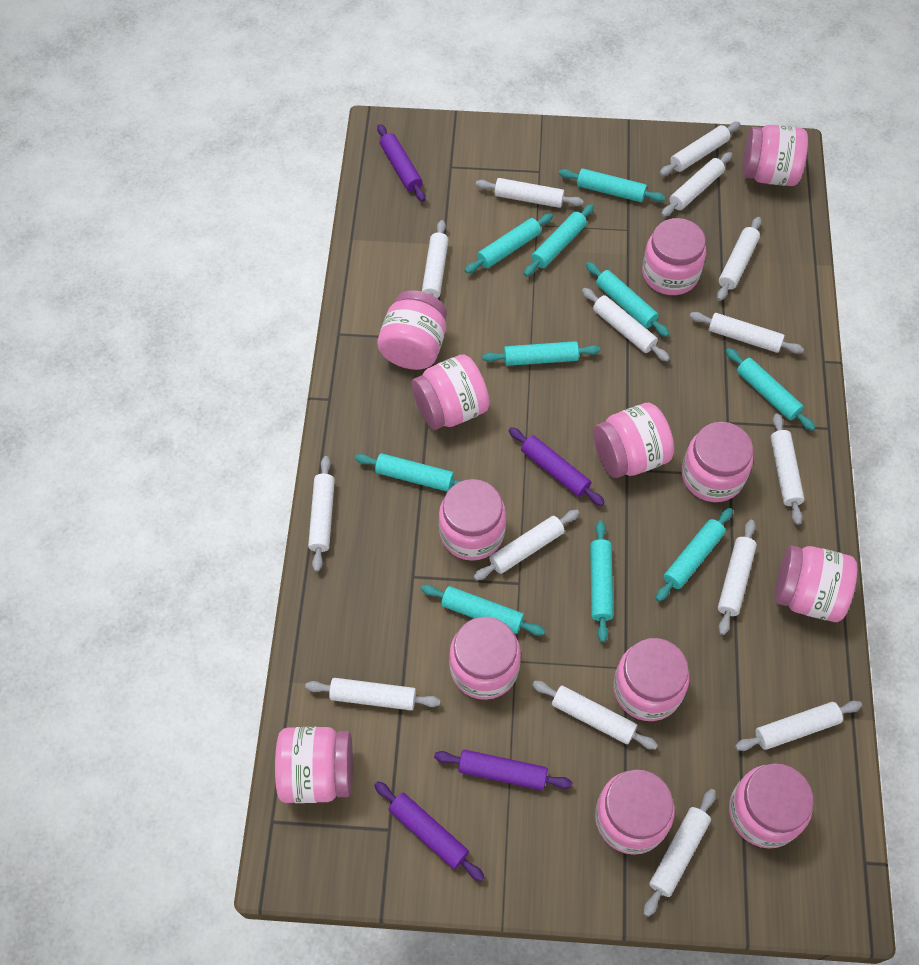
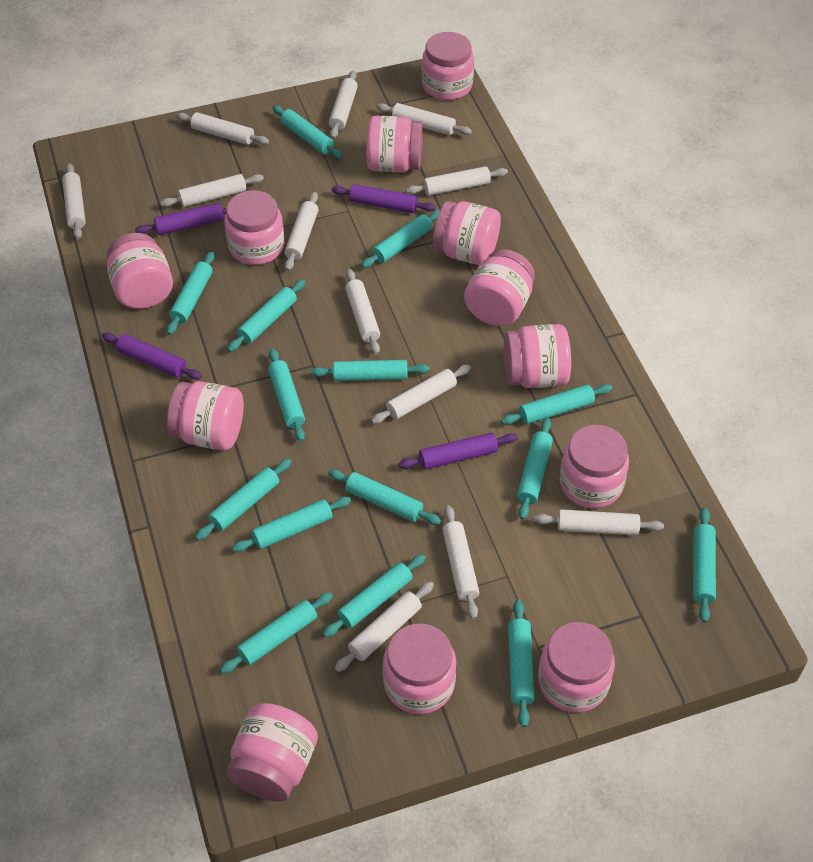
pink jar: 13 -> 12
turquoise rolling pin: 10 -> 15
white rolling pin: 15 -> 12

